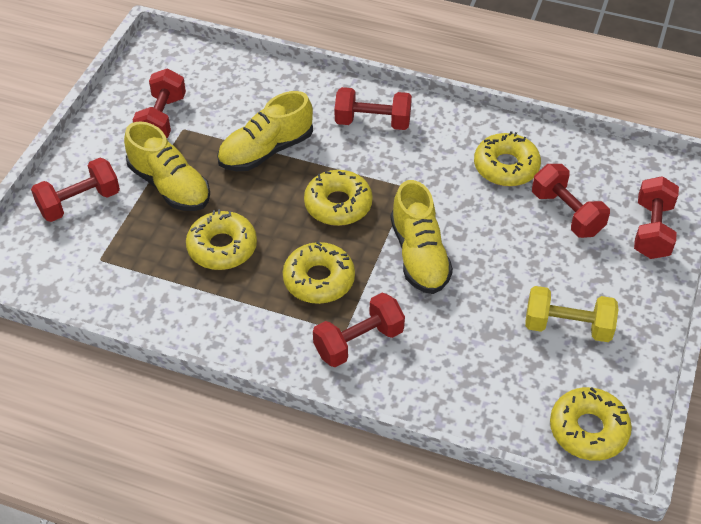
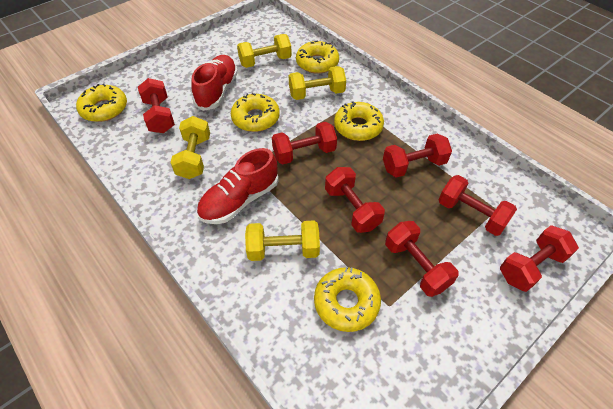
red dumbbell: 6 -> 7
red shoe: 0 -> 2
yellow dumbbell: 1 -> 4
yellow shoe: 3 -> 0

